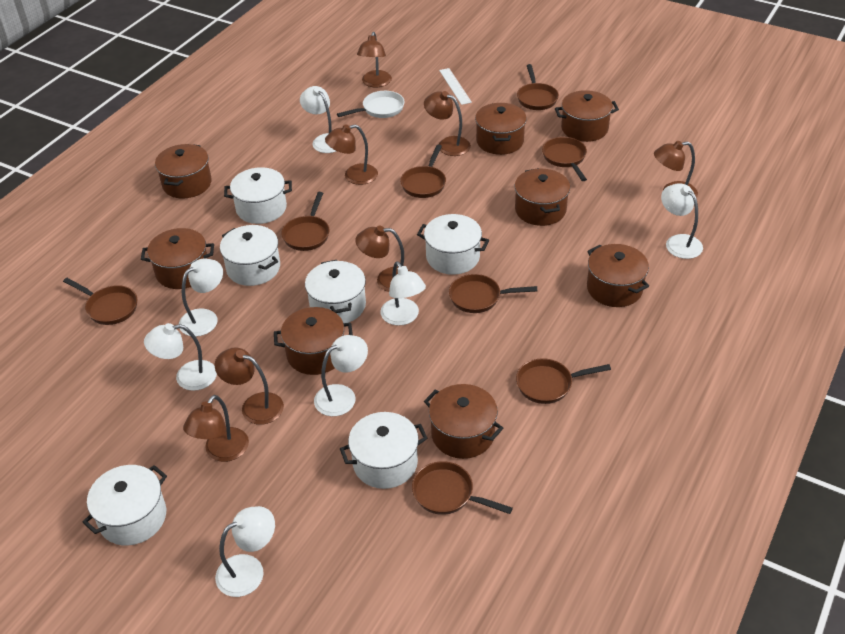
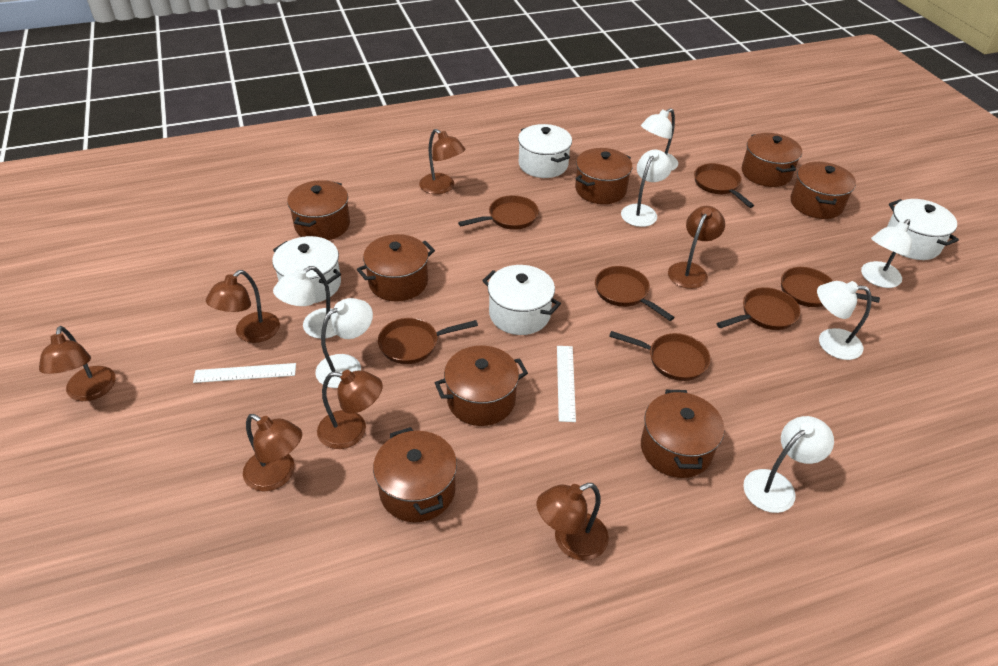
brown pan: 8 -> 7
white pan: 1 -> 0
white pot: 6 -> 4
white ruler: 1 -> 2

